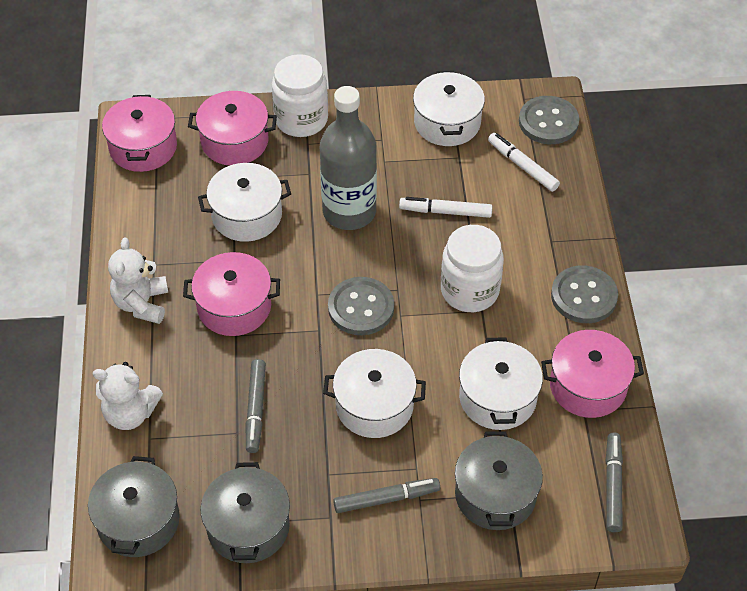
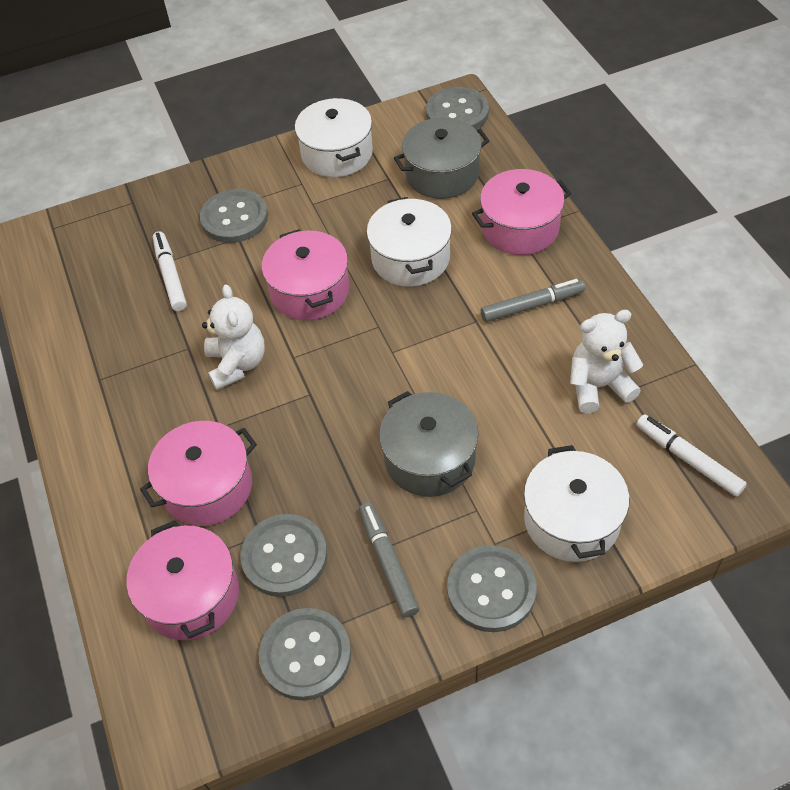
grey bottle: 1 -> 0
grey button: 3 -> 5
grey marker: 3 -> 2
grey pot: 3 -> 2
white jar: 2 -> 0
white pot: 4 -> 3

